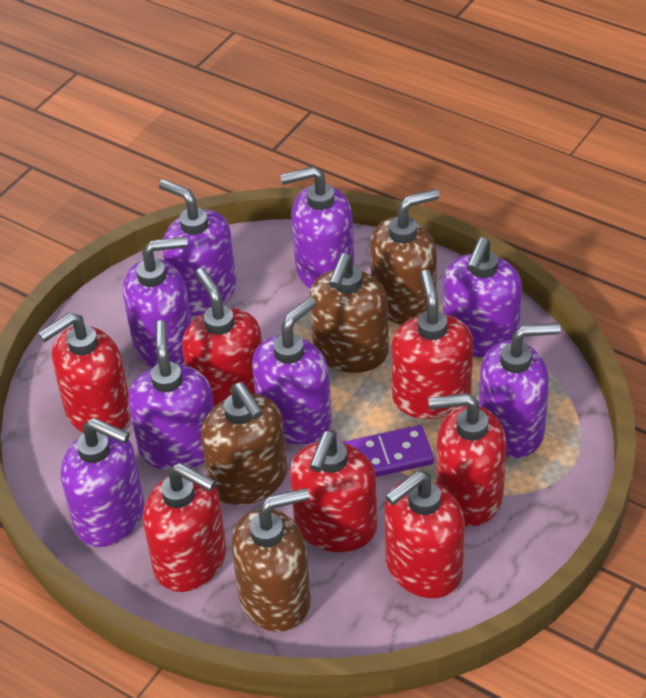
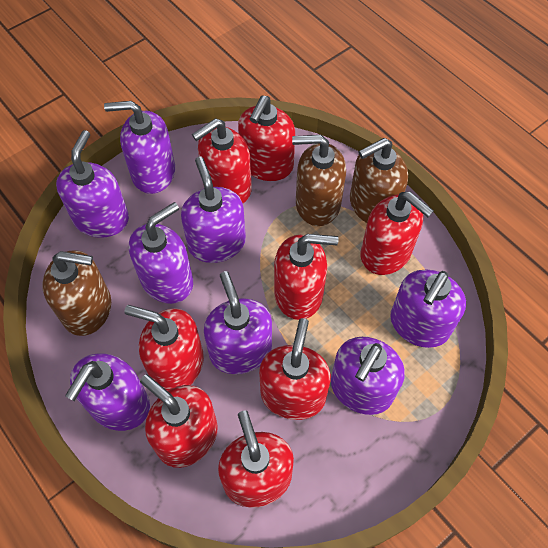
brown soap dispenser: 4 -> 3
purple domino: 1 -> 0
red soap dispenser: 7 -> 8

